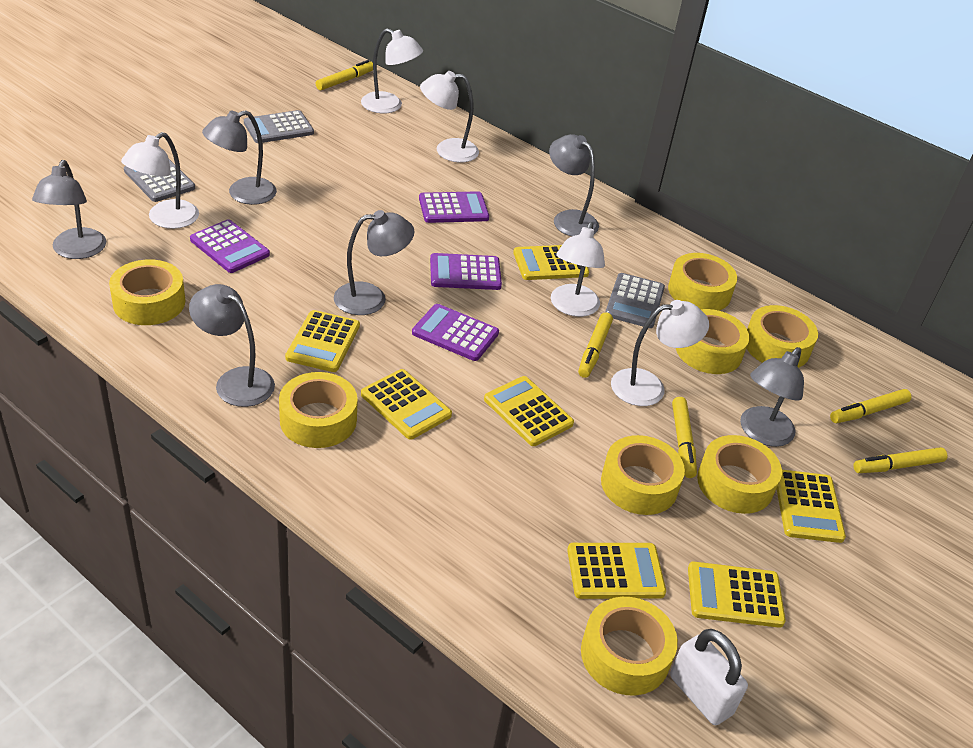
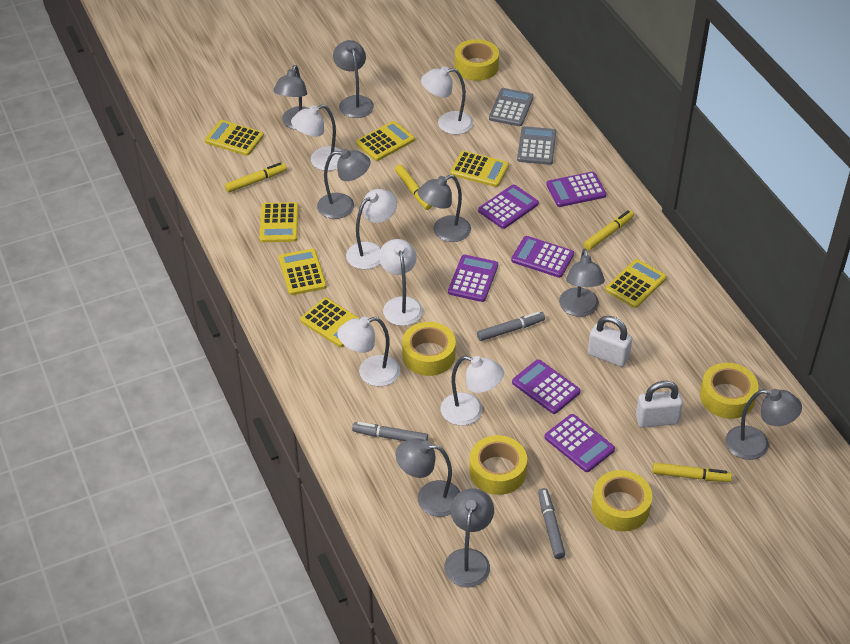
grey calculator: 3 -> 2
grey lamp: 6 -> 8
grey marker: 0 -> 3
purple calculator: 4 -> 6
white lamp: 5 -> 6
white padlock: 1 -> 2
yellow marker: 5 -> 4
yellow tape: 8 -> 5

